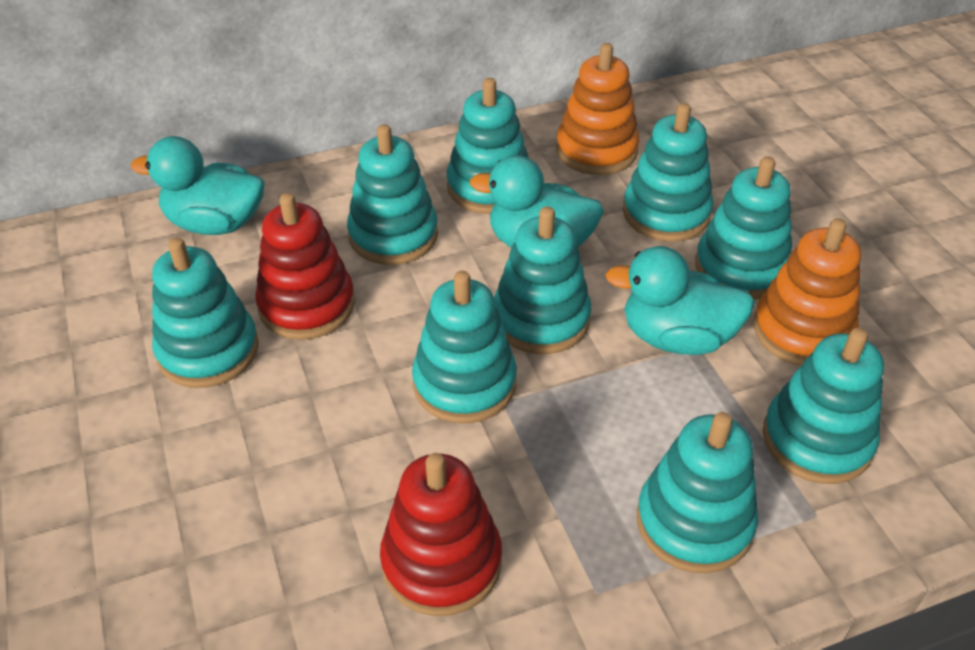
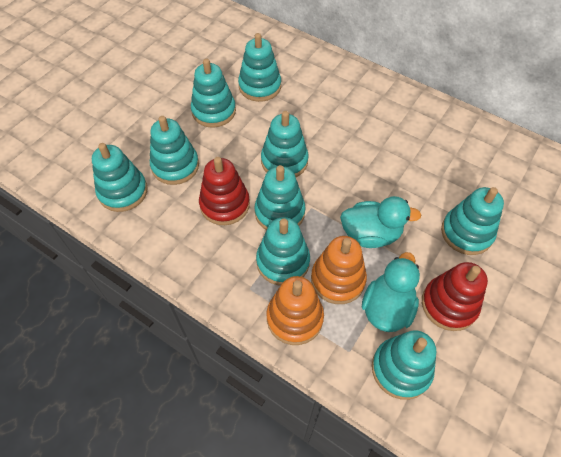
turquoise duck: 3 -> 2

